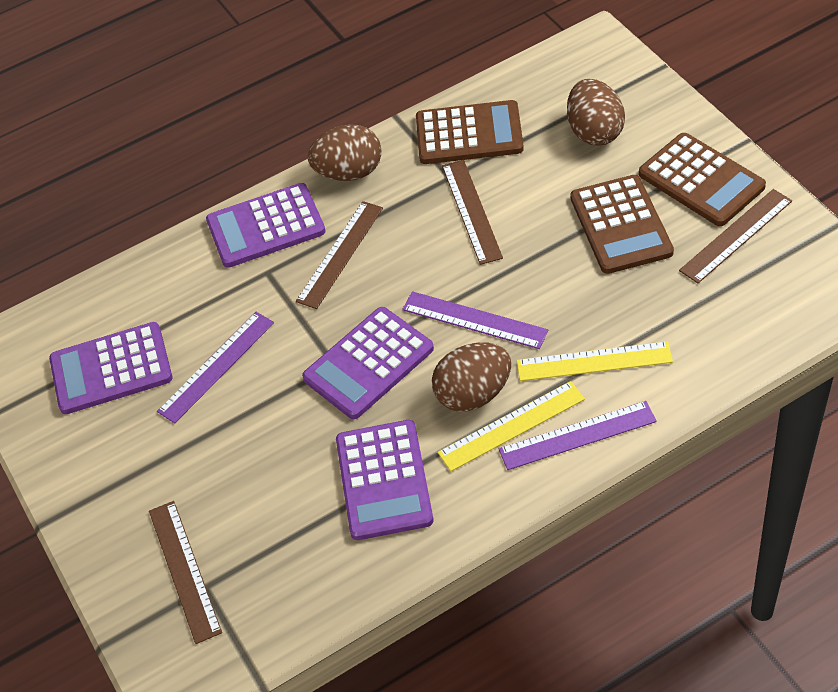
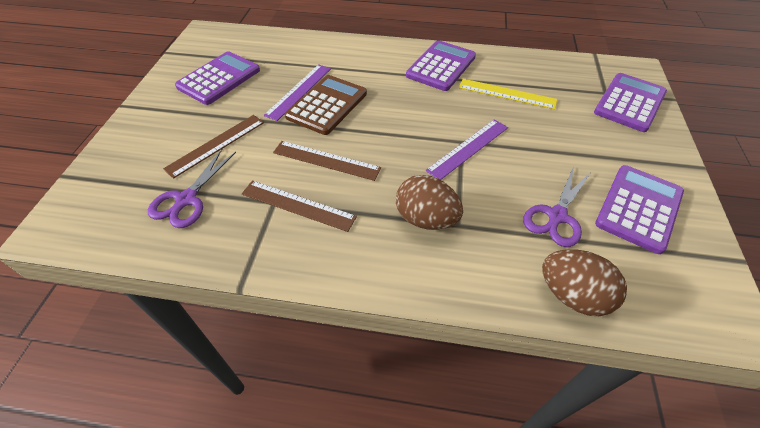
brown calculator: 3 -> 1
brown egg: 3 -> 2
brown ruler: 4 -> 3
purple ruler: 3 -> 2
purple scissors: 0 -> 2
yellow ruler: 2 -> 1

